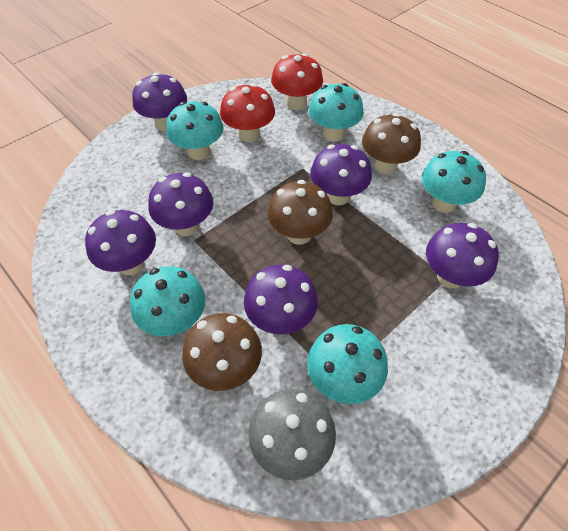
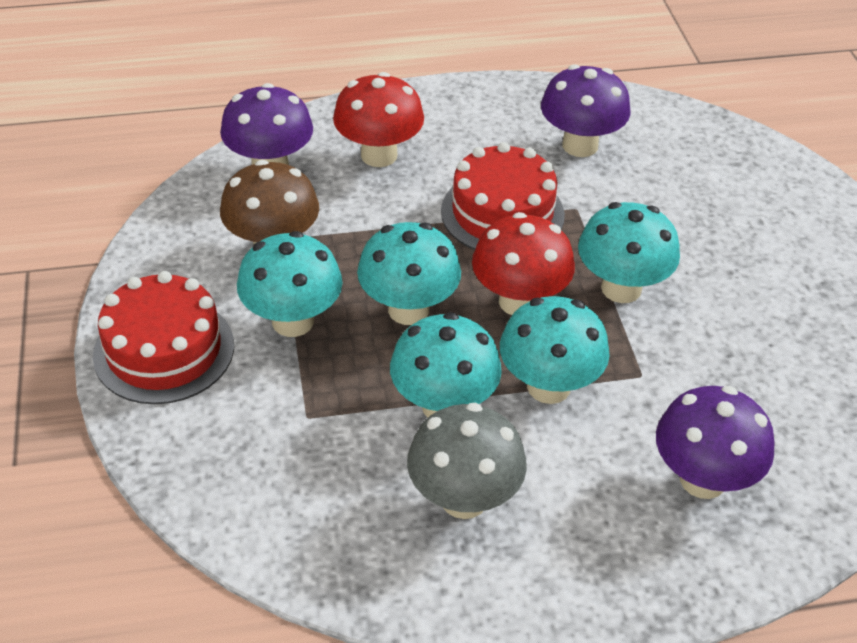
brown mushroom: 3 -> 1
purple mushroom: 6 -> 3
red cake: 0 -> 2

